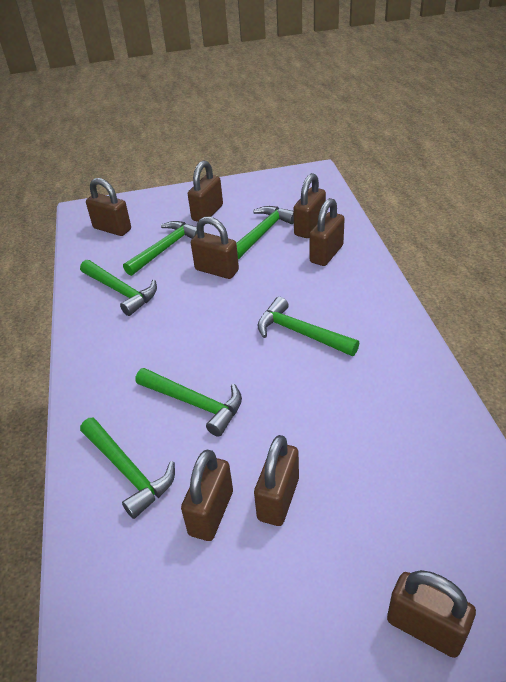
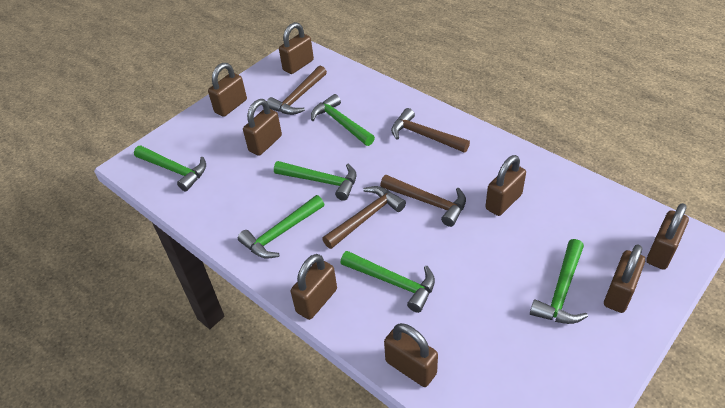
brown hammer: 0 -> 4

